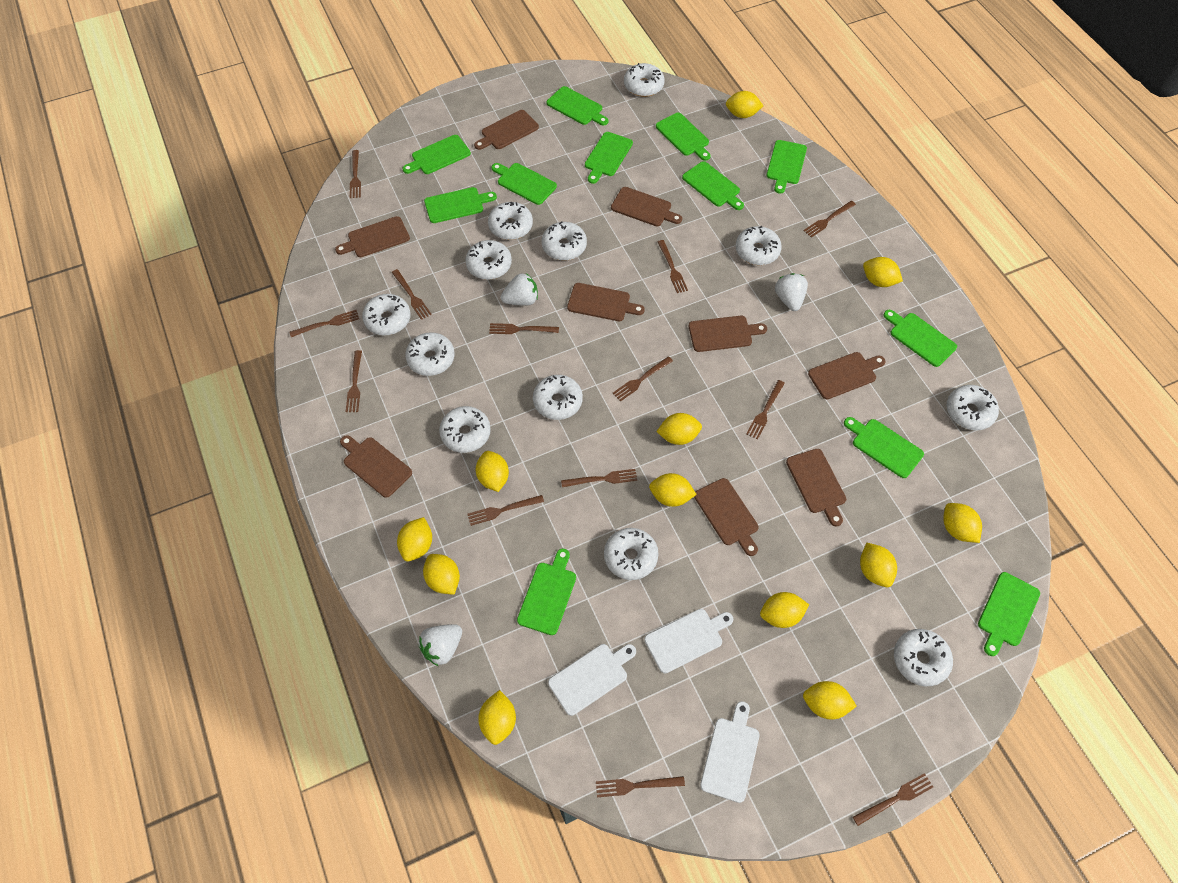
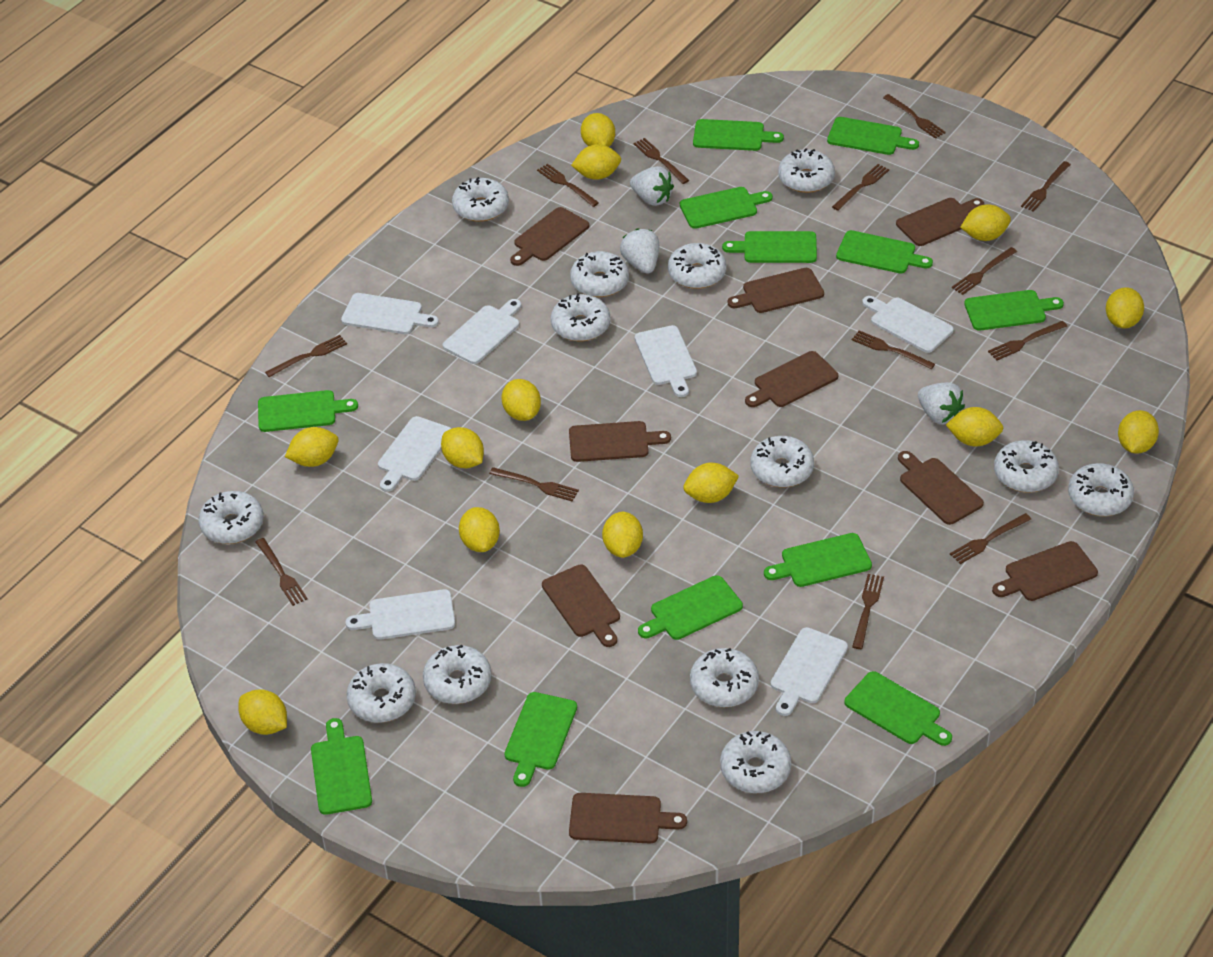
white cutting board: 3 -> 7
white donut: 12 -> 13
yellow lemon: 12 -> 13

